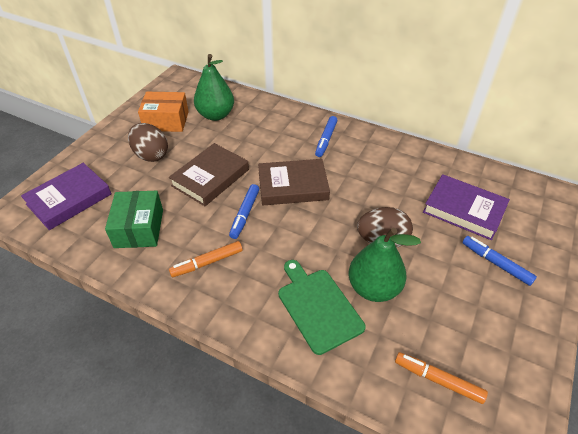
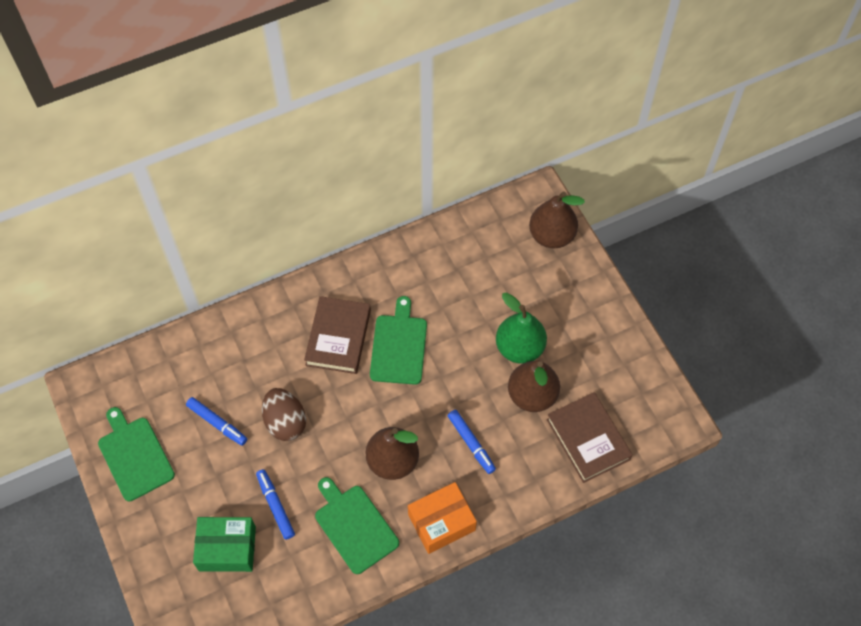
brown egg: 2 -> 1
brown pear: 0 -> 3
green cutting board: 1 -> 3
green pear: 2 -> 1
orange marker: 2 -> 0
purple book: 2 -> 0

